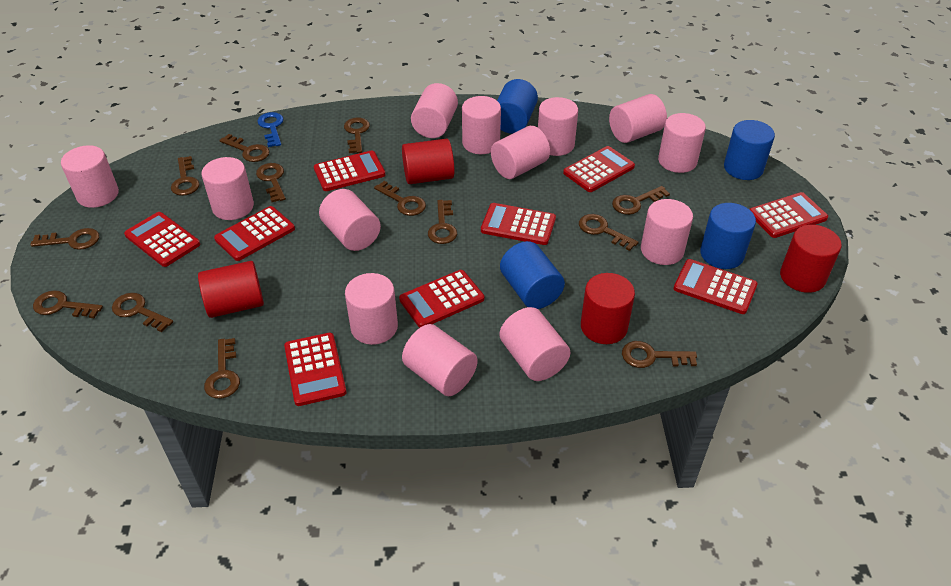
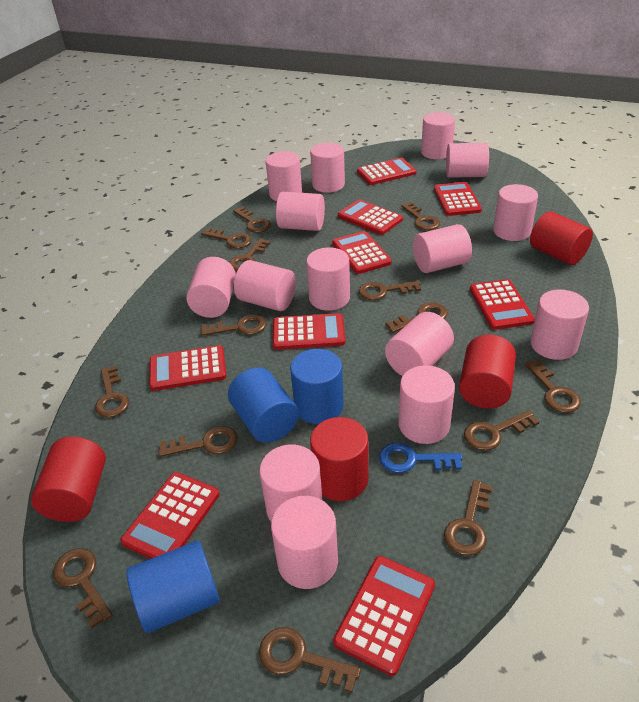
blue cylinder: 4 -> 3
brown key: 13 -> 14
pink cylinder: 13 -> 15

